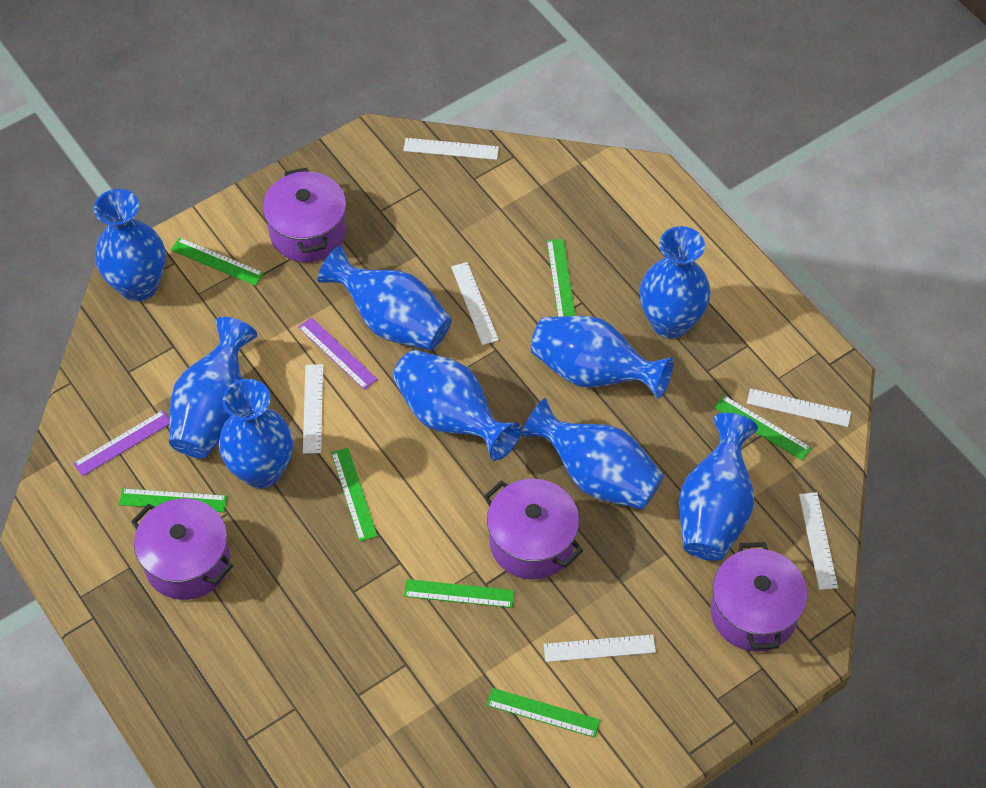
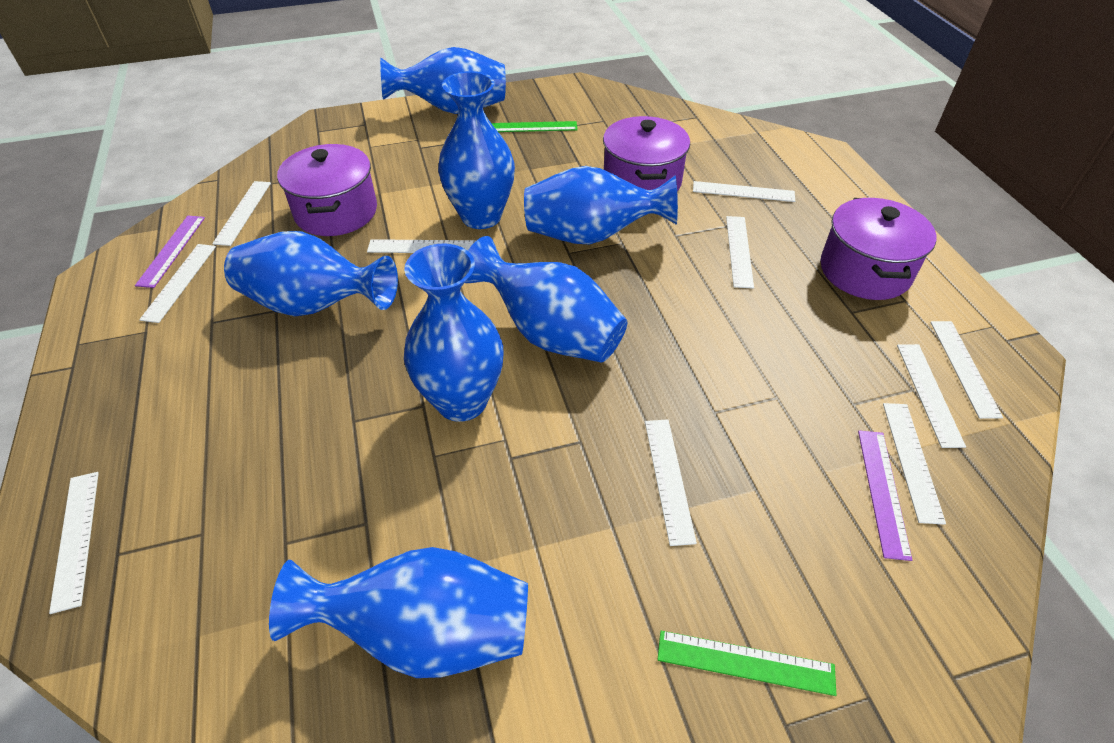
blue vase: 9 -> 7
green ruler: 7 -> 2
purple pot: 4 -> 3
white ruler: 6 -> 10

